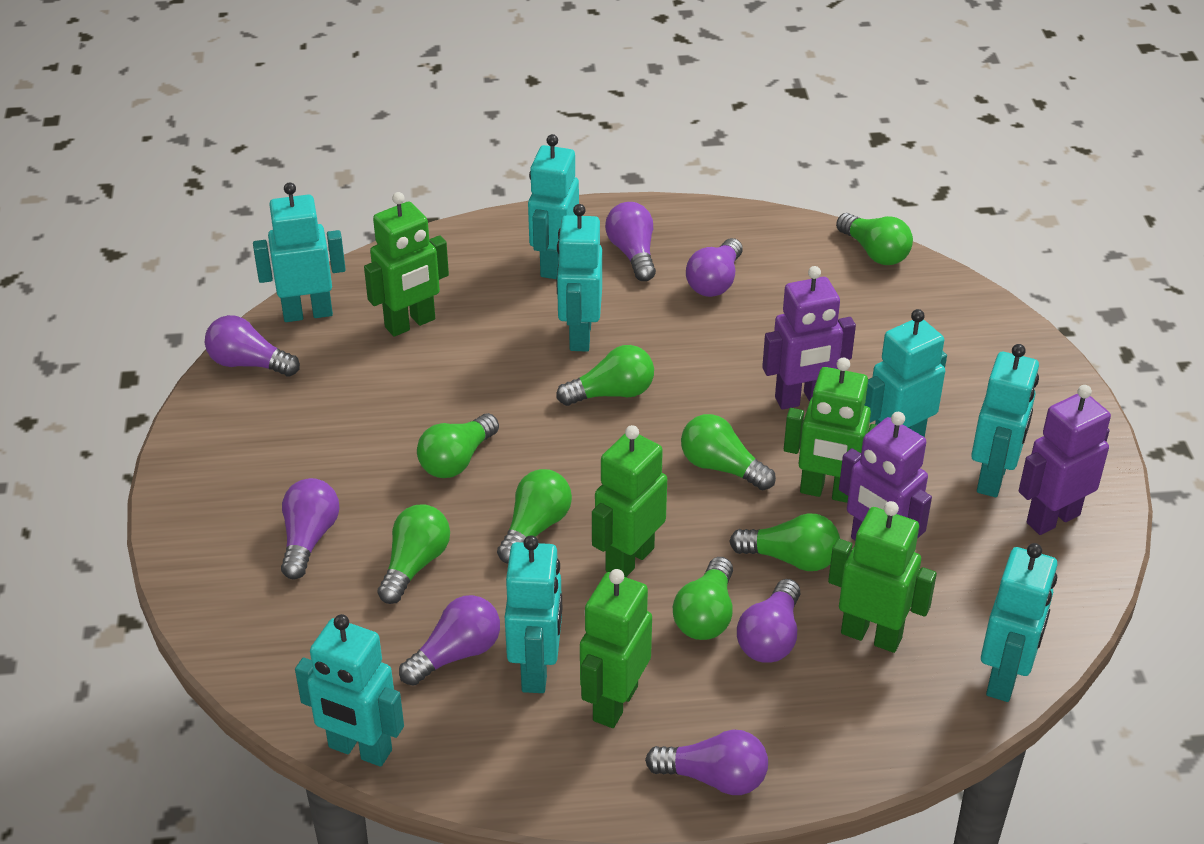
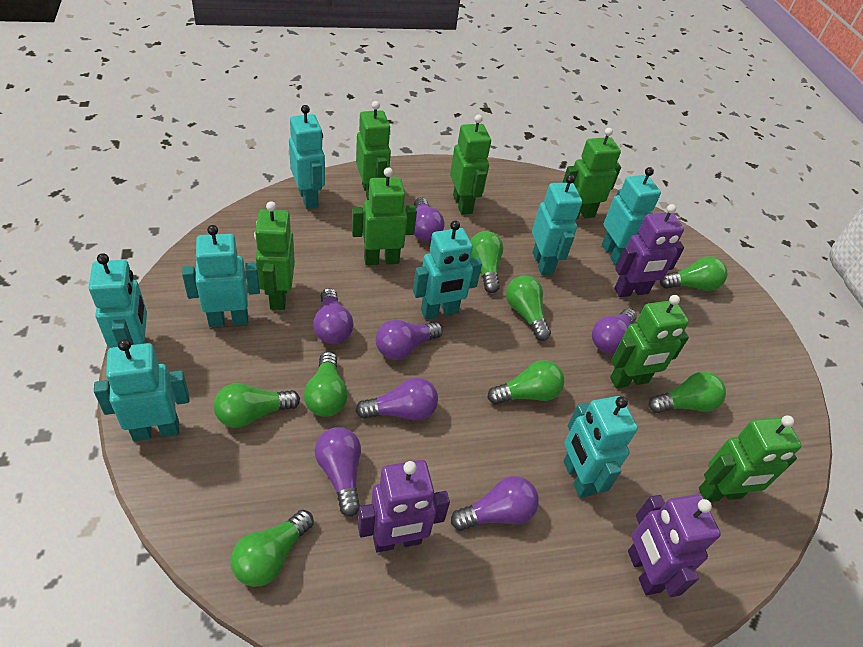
green robot: 5 -> 7

